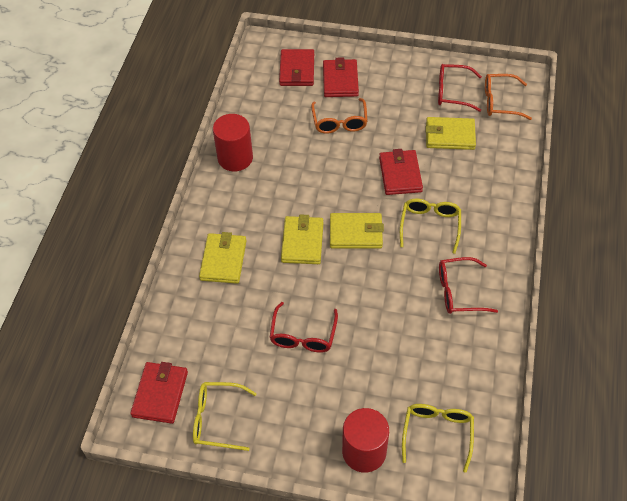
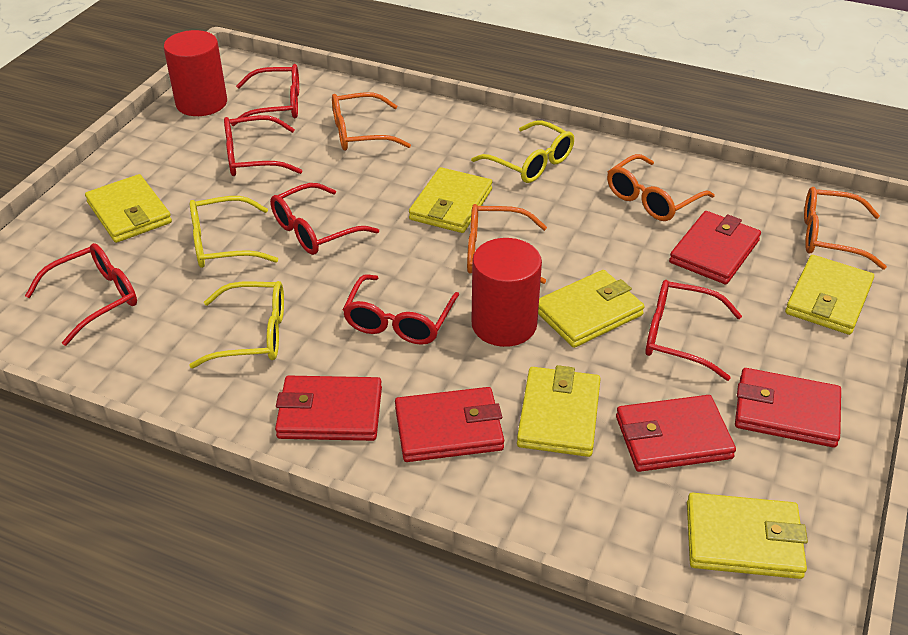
orange glasses: 2 -> 4
red glasses: 3 -> 6
red wallet: 4 -> 5
yellow wallet: 4 -> 6

